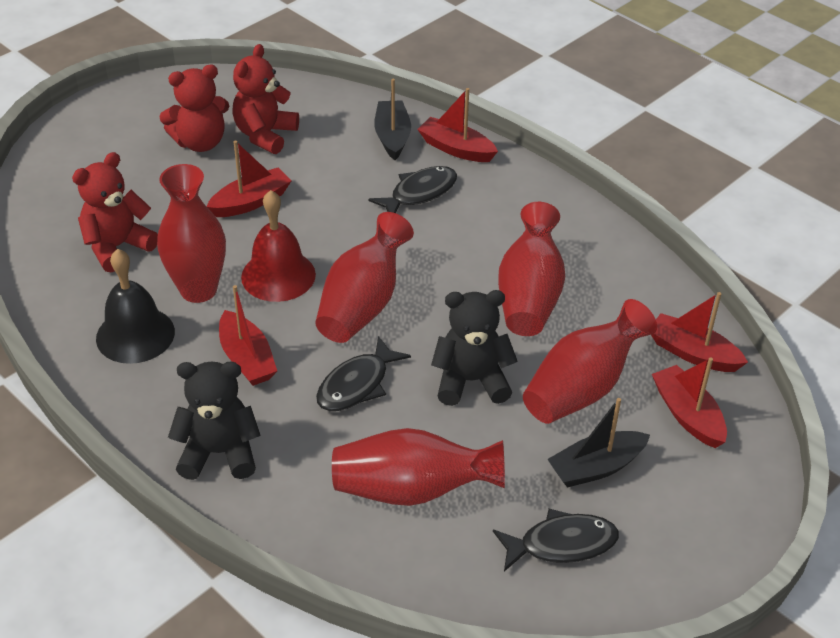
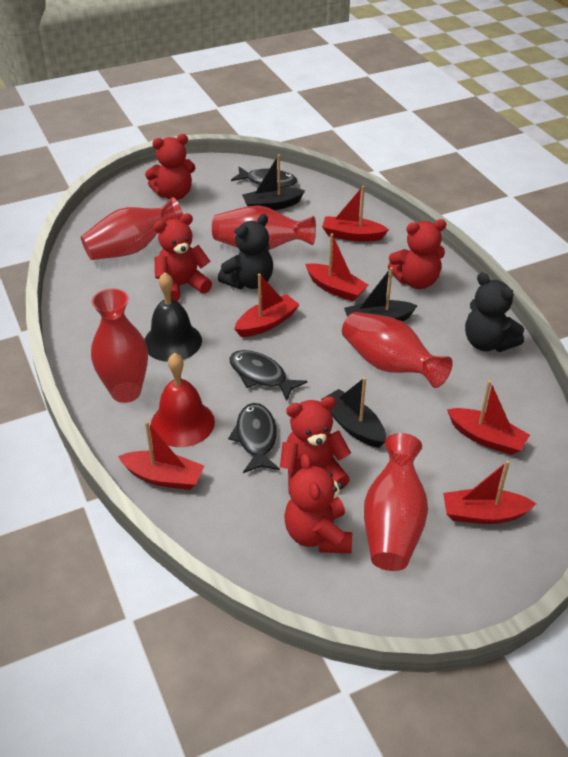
black boat: 2 -> 3
red boat: 5 -> 6
red teddy bear: 3 -> 5

